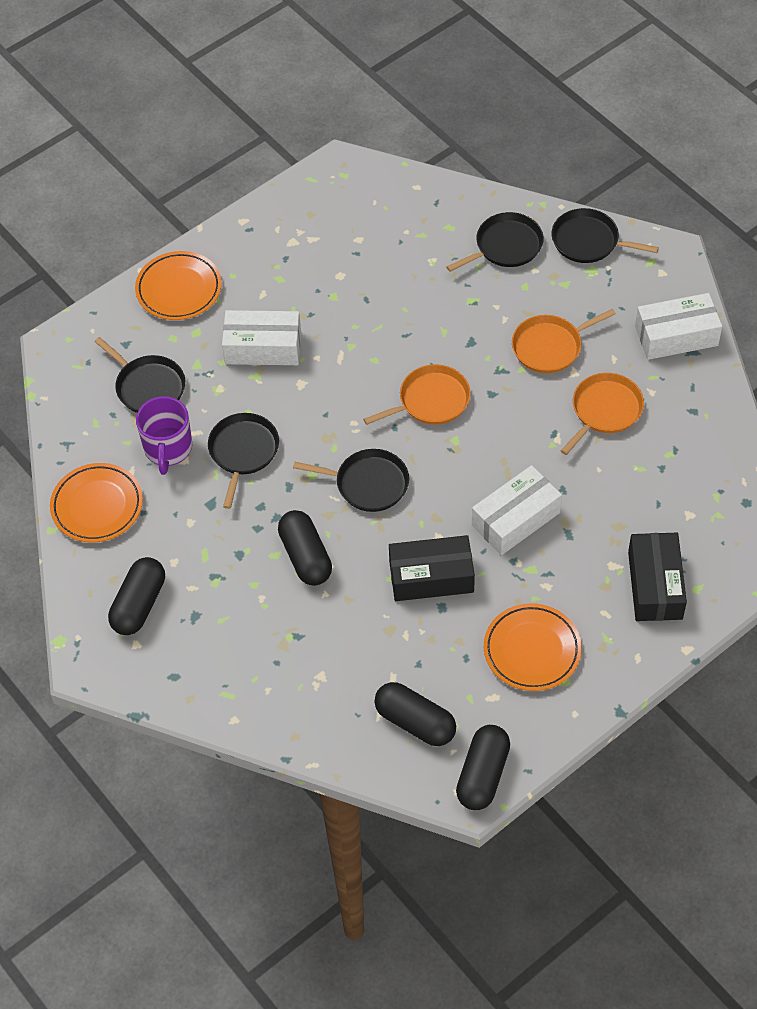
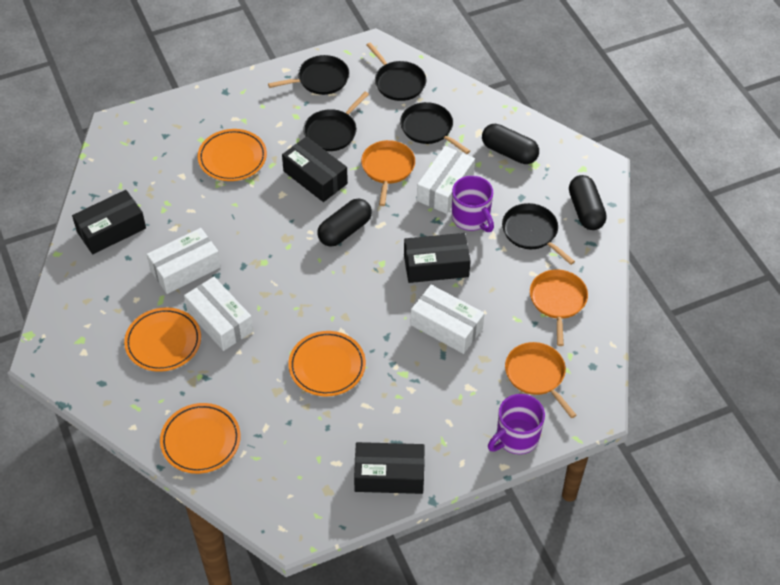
black box: 2 -> 4
black capsule: 4 -> 3
orange plate: 3 -> 4
purple mug: 1 -> 2
white box: 3 -> 4

